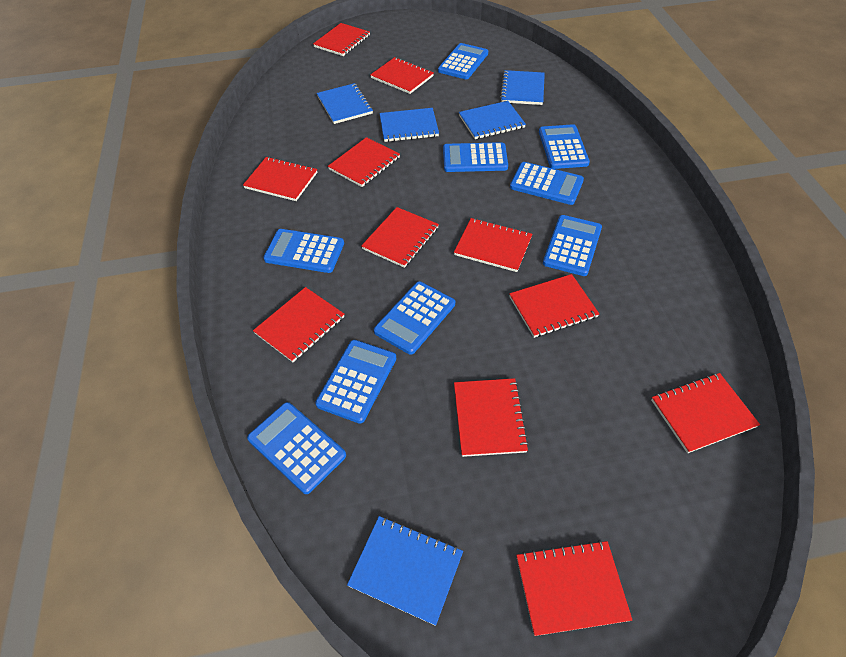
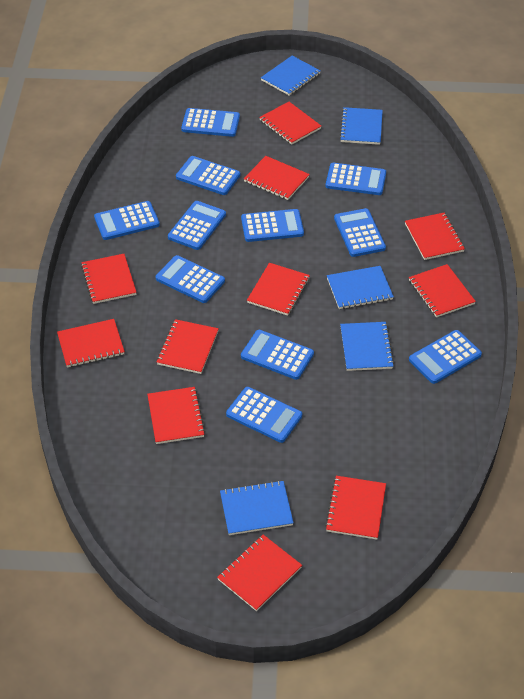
blue calculator: 9 -> 11

